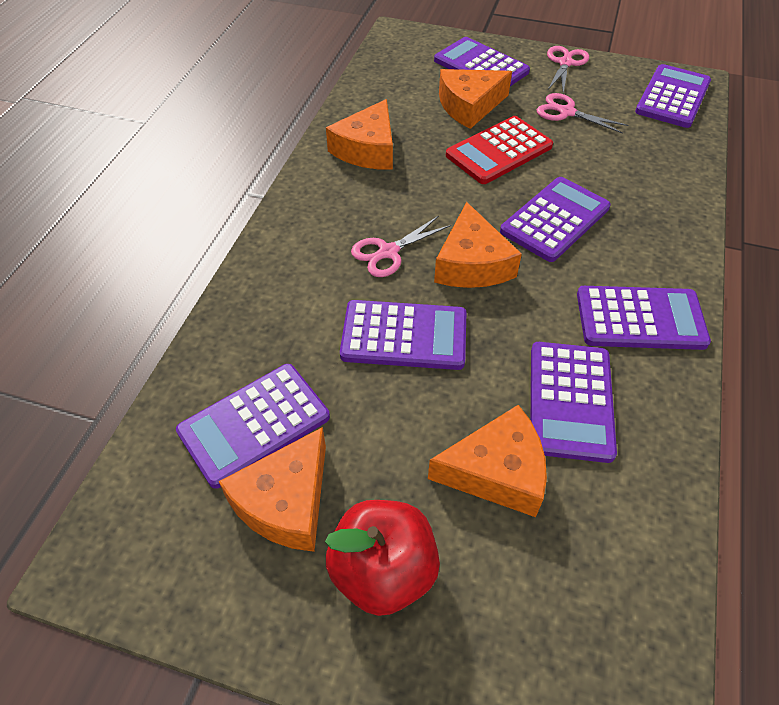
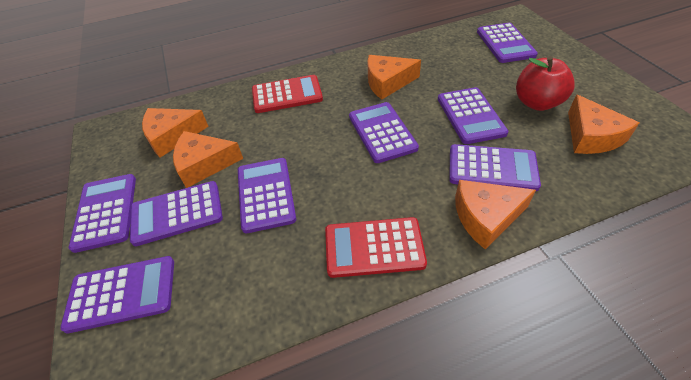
pink scissors: 3 -> 0
purple calculator: 7 -> 8
red calculator: 1 -> 2

